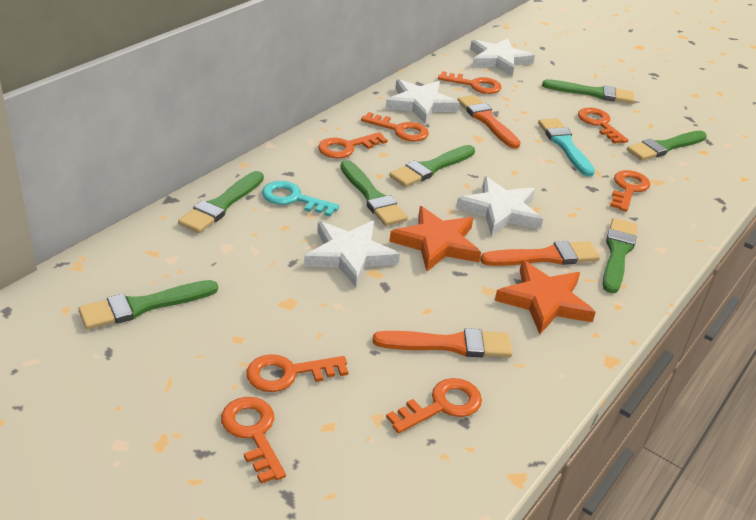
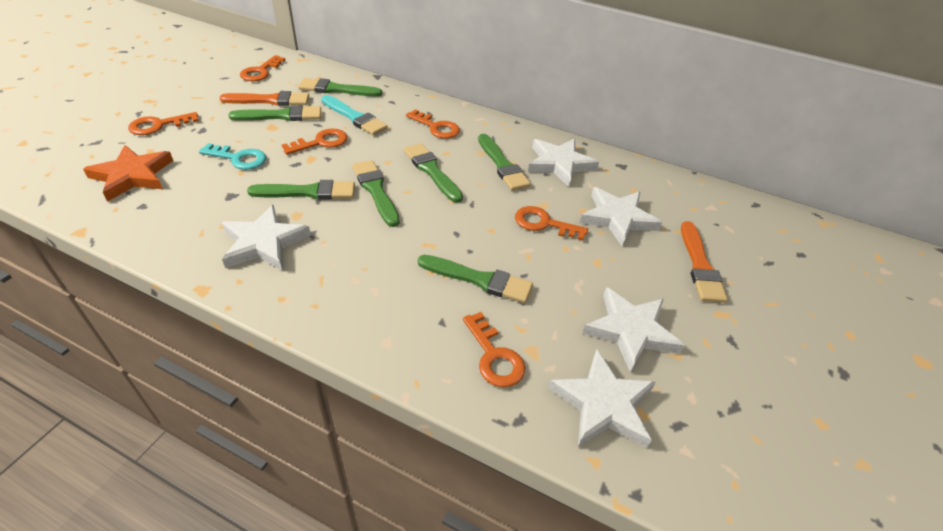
orange brush: 3 -> 2
orange key: 8 -> 6
orange star: 2 -> 1
white star: 4 -> 5

